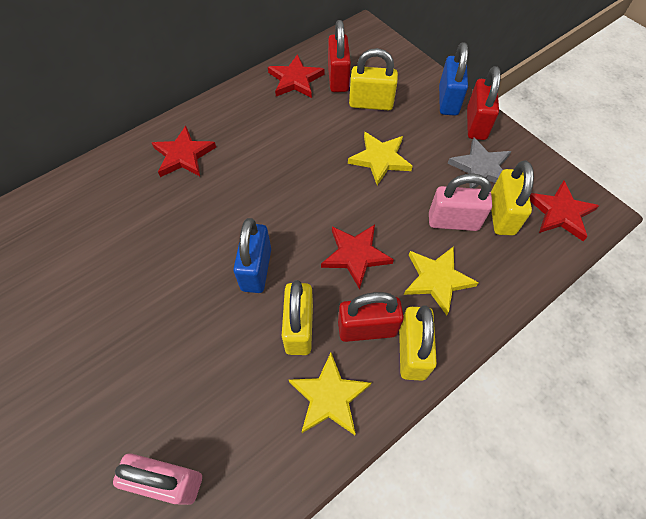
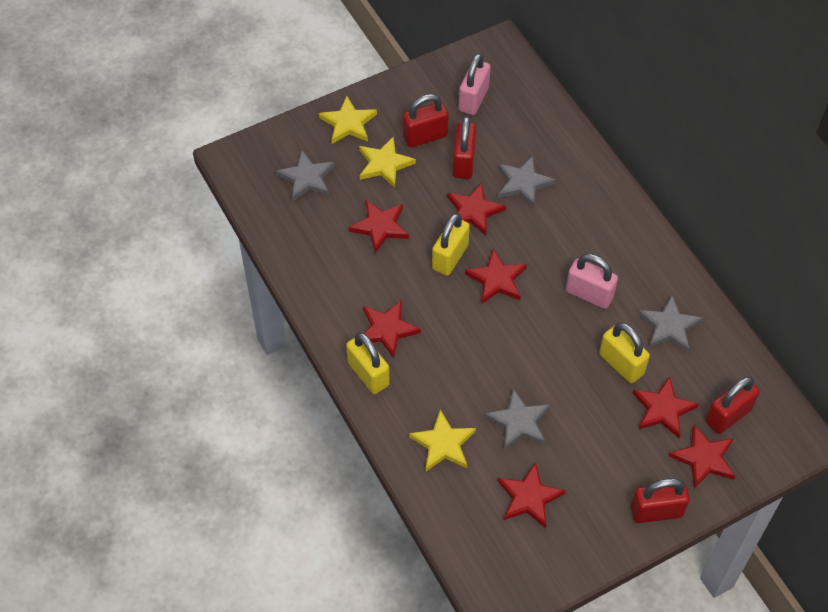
blue padlock: 2 -> 0
grey star: 1 -> 4
red padlock: 3 -> 4
red star: 4 -> 7
yellow padlock: 4 -> 3

